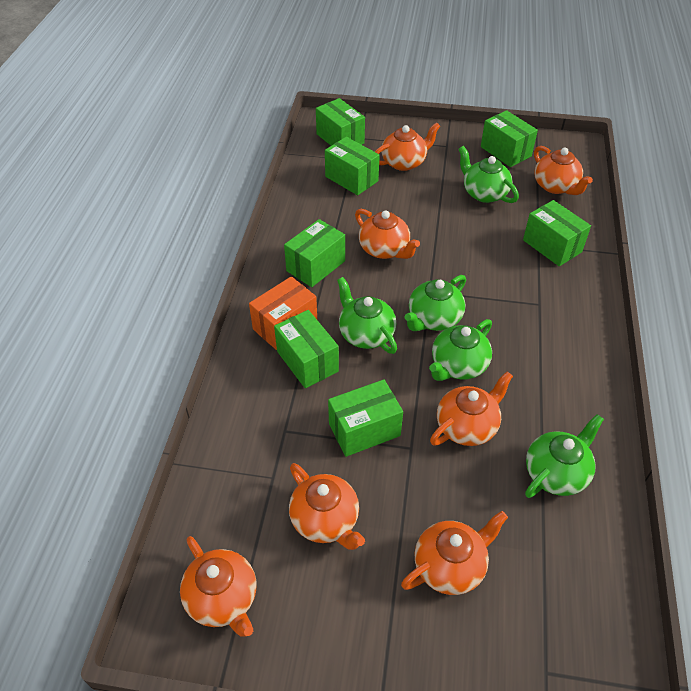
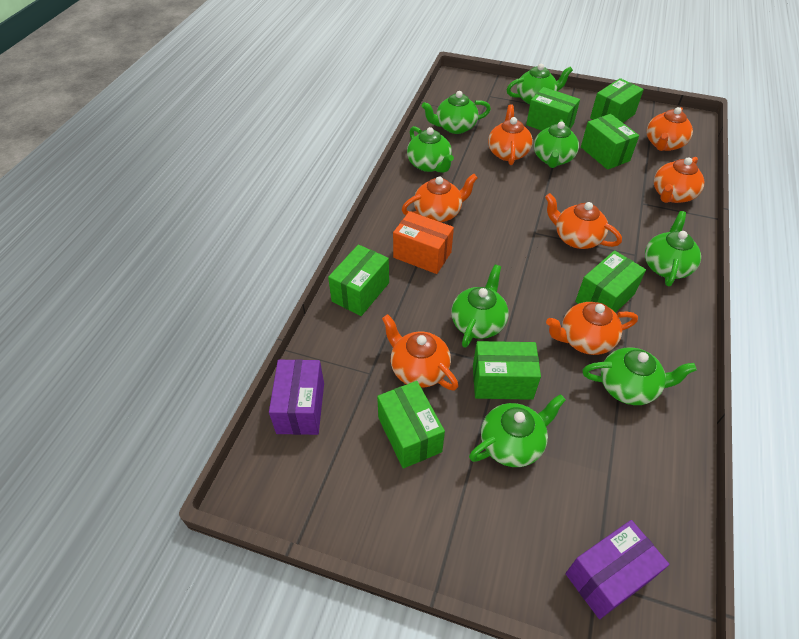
green teapot: 5 -> 8
purple box: 0 -> 2

